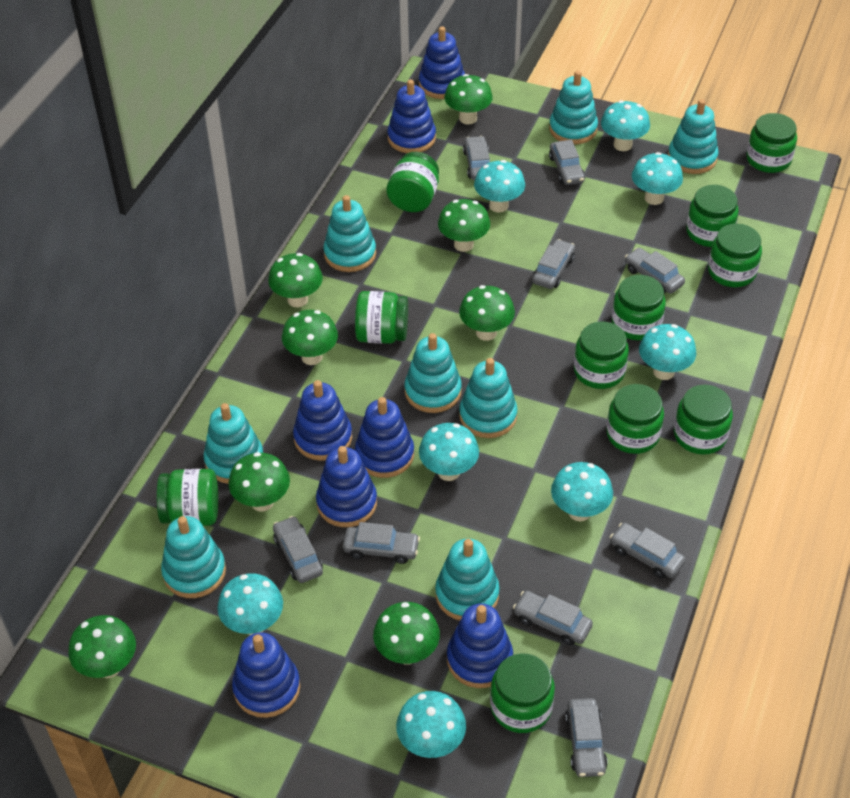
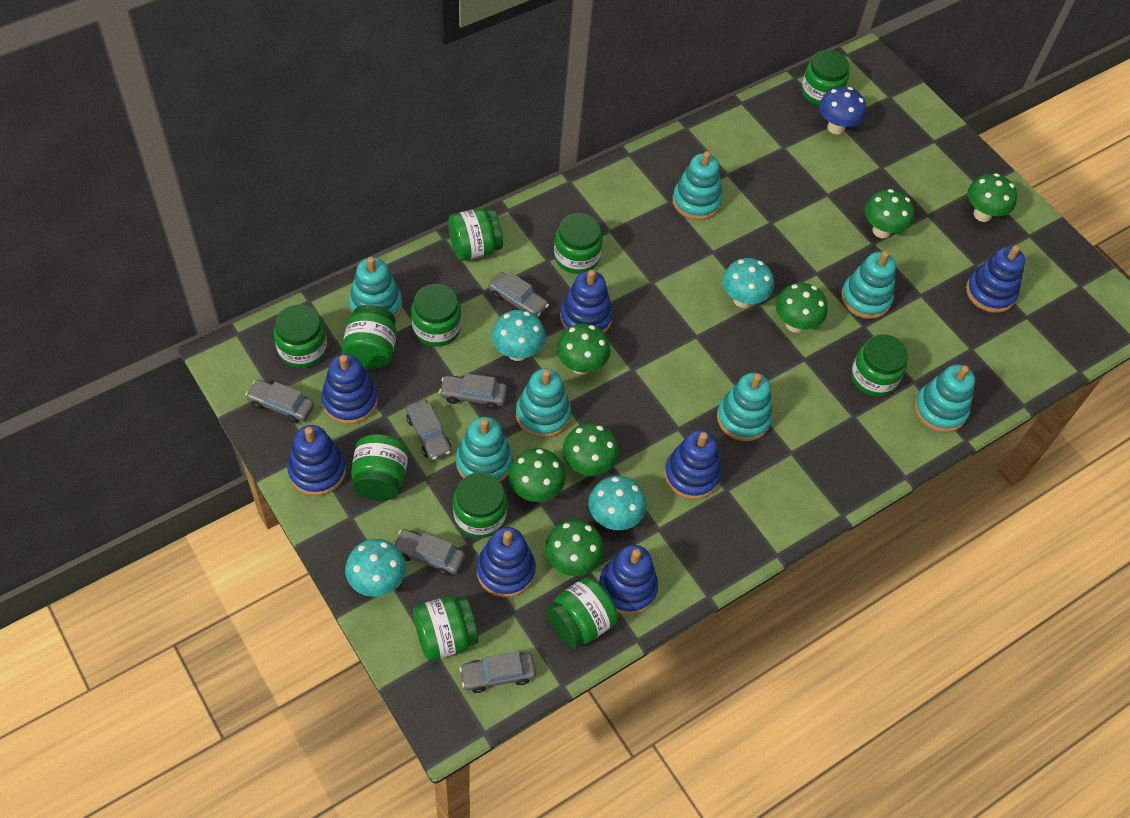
blue mushroom: 0 -> 1
green mushroom: 8 -> 7
grey car: 9 -> 6
turquoise mushroom: 8 -> 4
turquoise stacking toy: 8 -> 7

